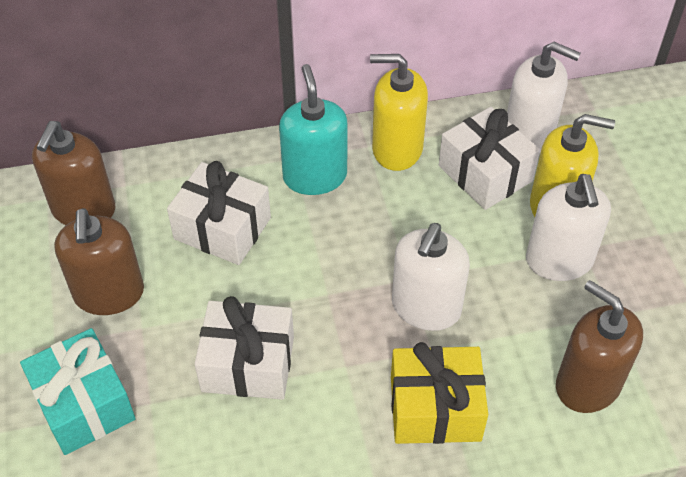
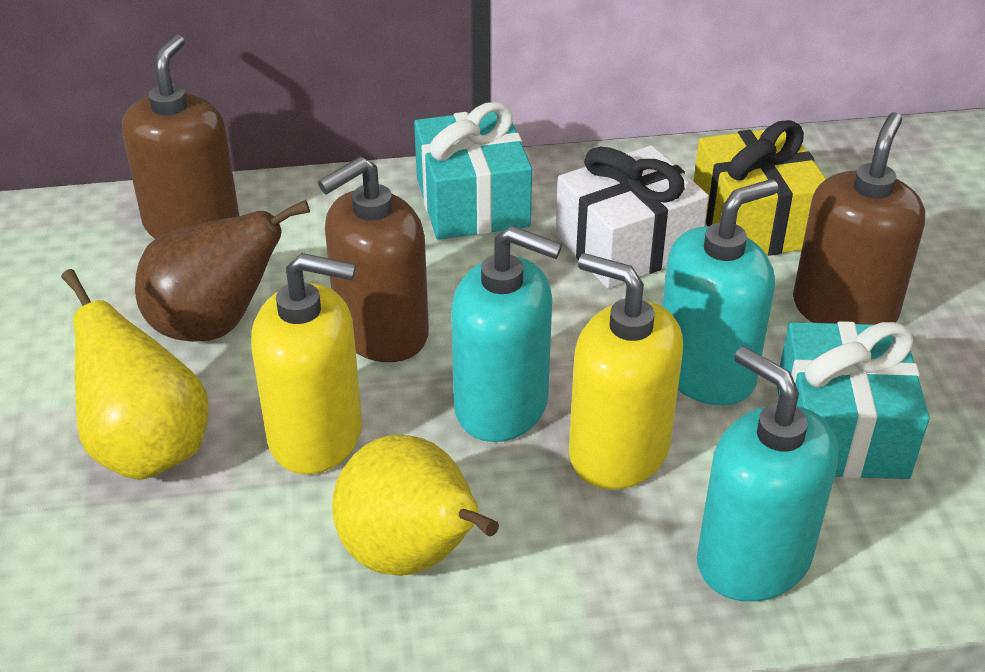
brown pear: 0 -> 1
turquoise gift: 1 -> 2
turquoise soap dispenser: 1 -> 3
white gift: 3 -> 1
white soap dispenser: 3 -> 0
yellow pear: 0 -> 2

